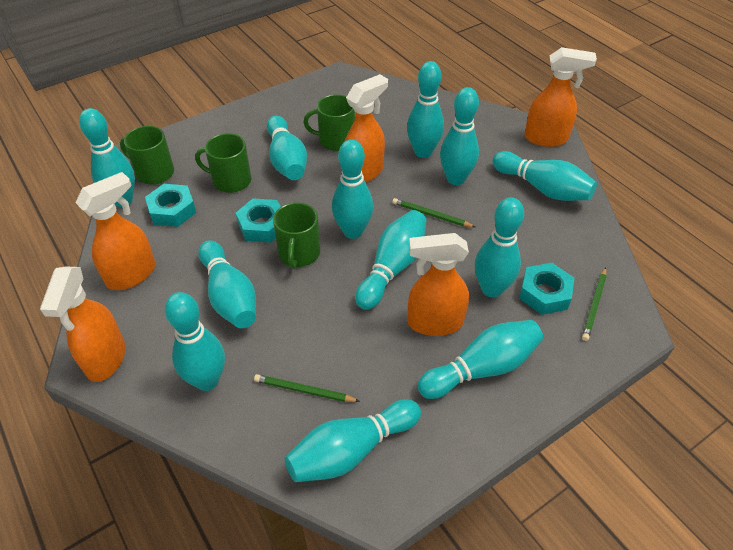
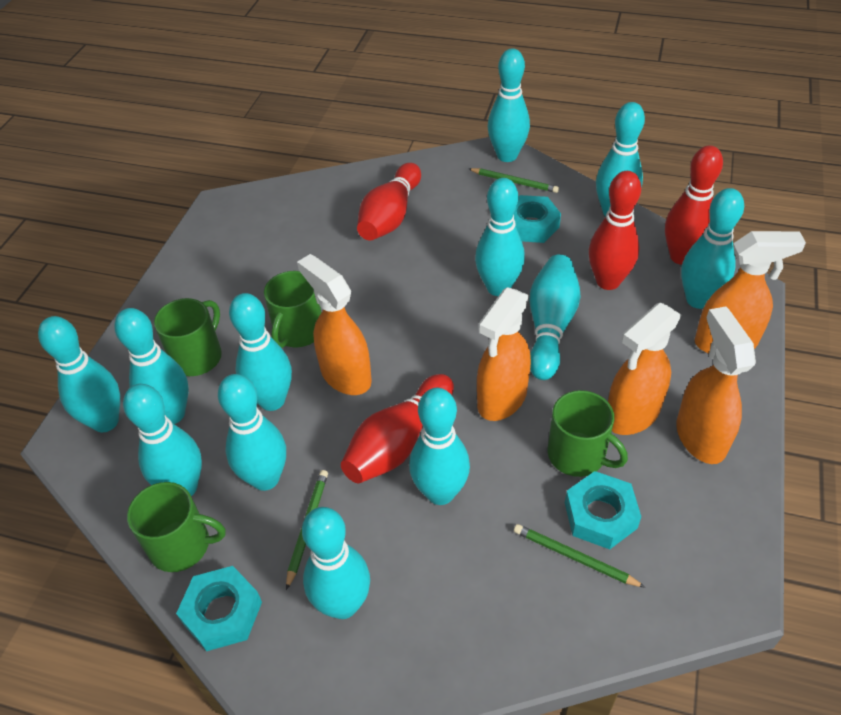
red bowling pin: 0 -> 4

